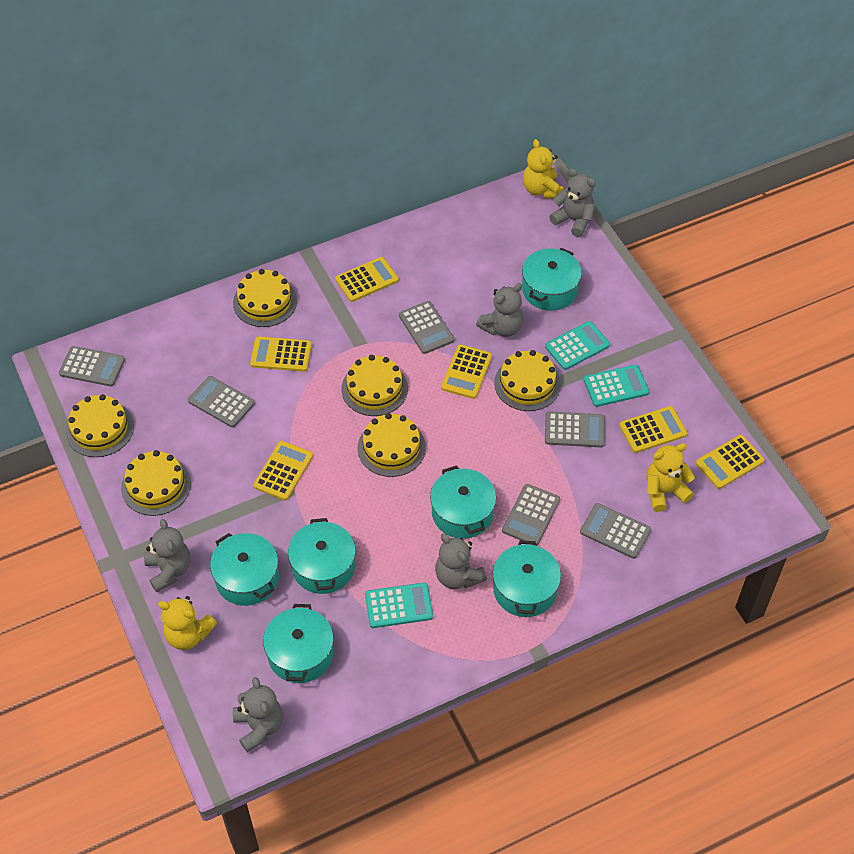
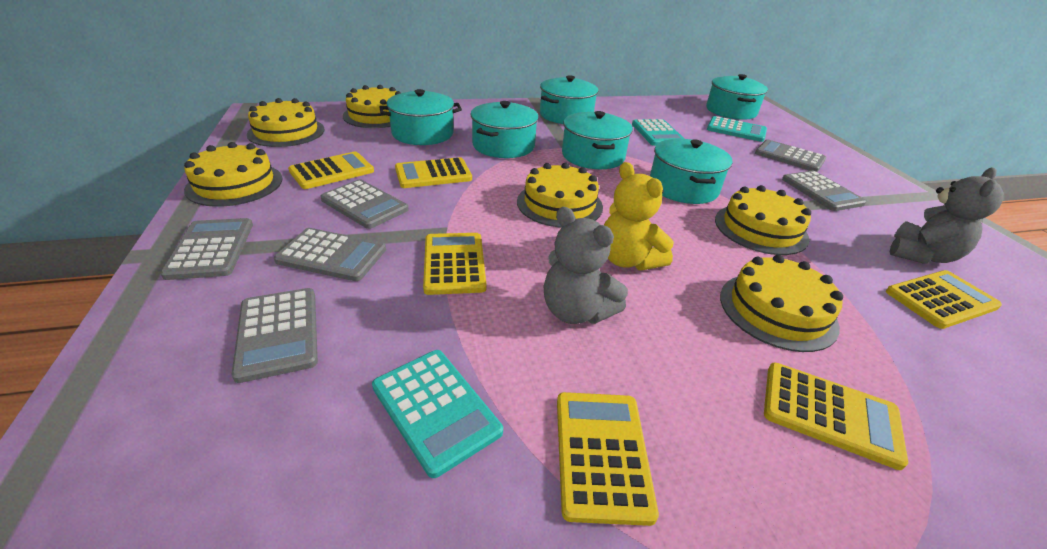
grey teddy bear: 5 -> 2
yellow teddy bear: 3 -> 1

